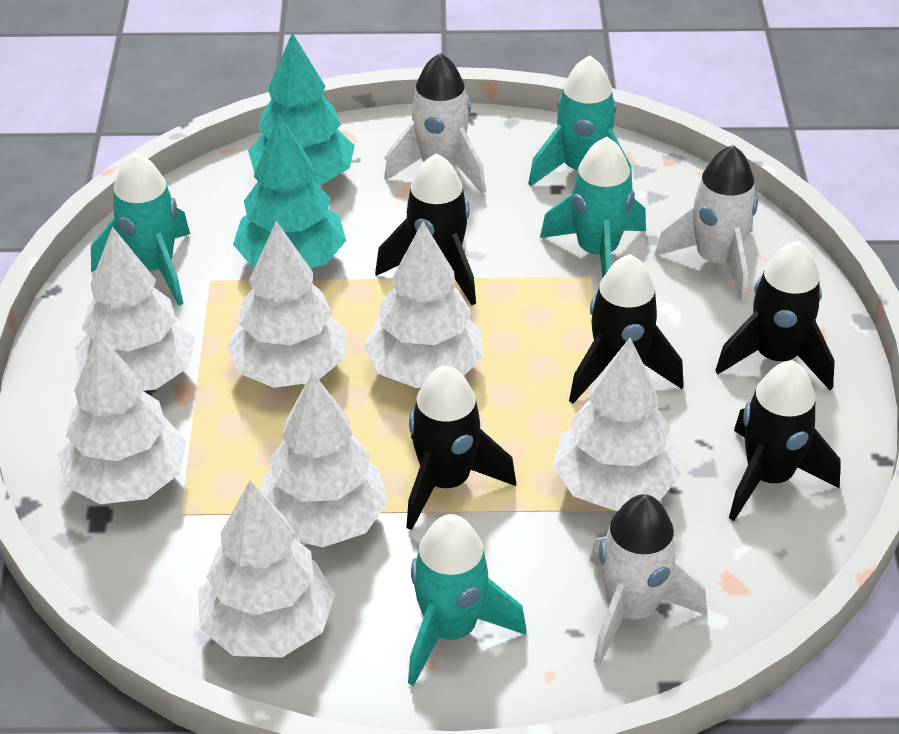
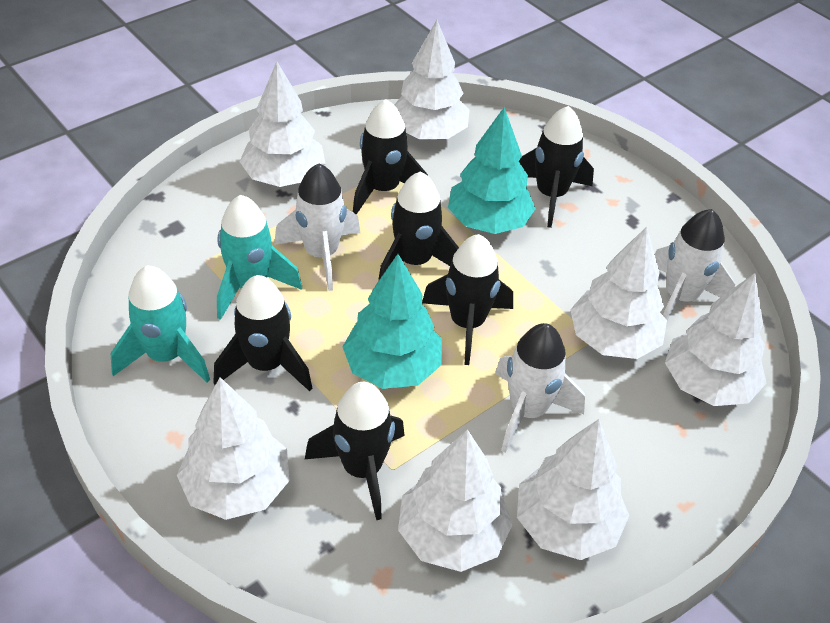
black rocket: 5 -> 6
turquoise rocket: 4 -> 2

